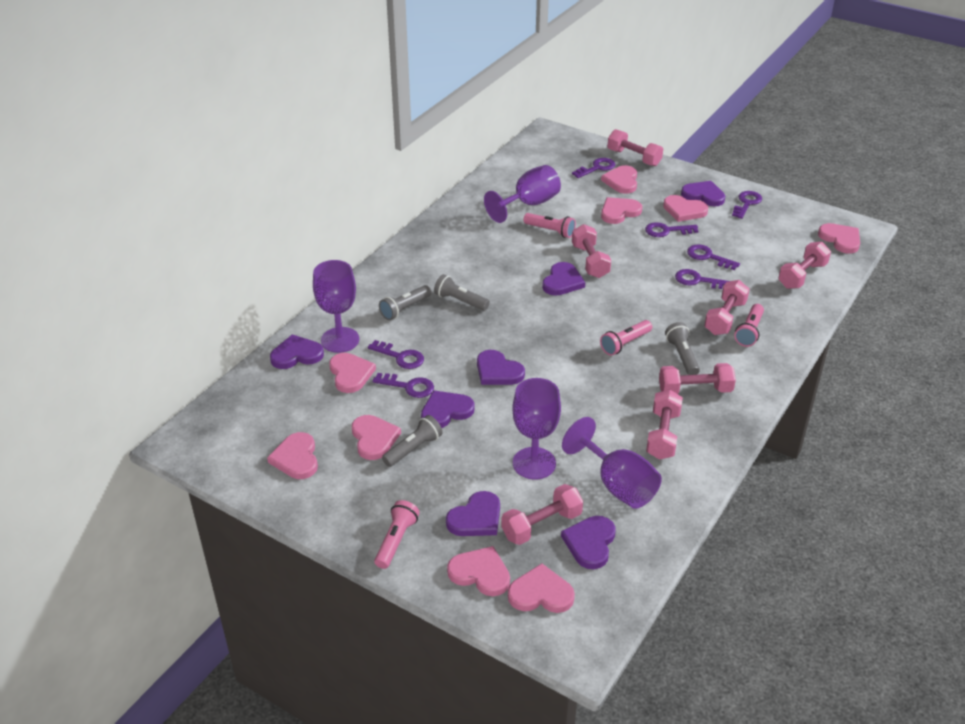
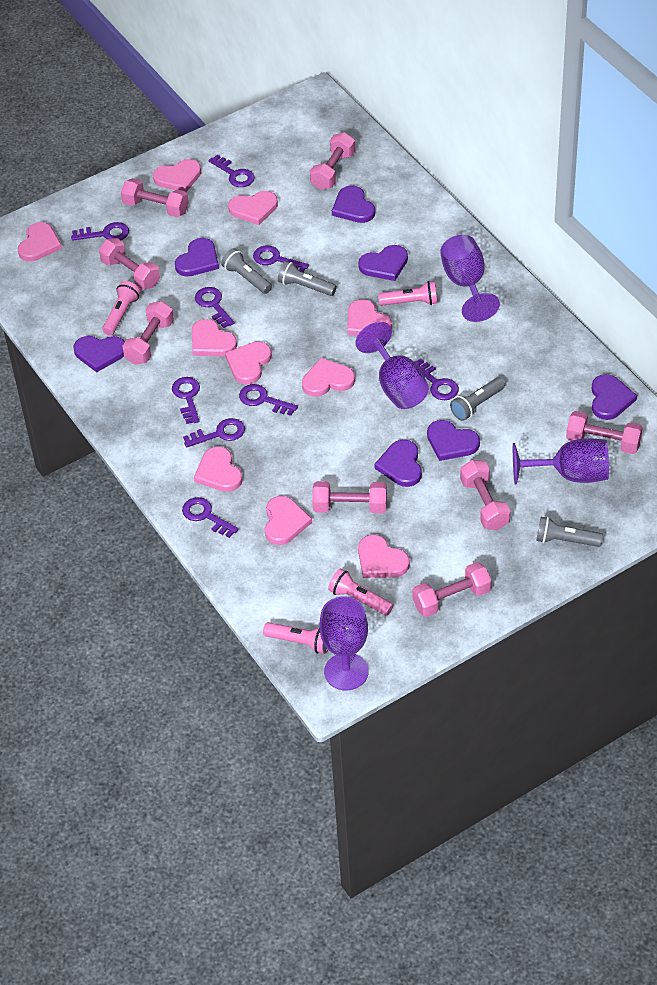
pink dumbbell: 7 -> 8
pink heart: 9 -> 10
purple key: 7 -> 9

